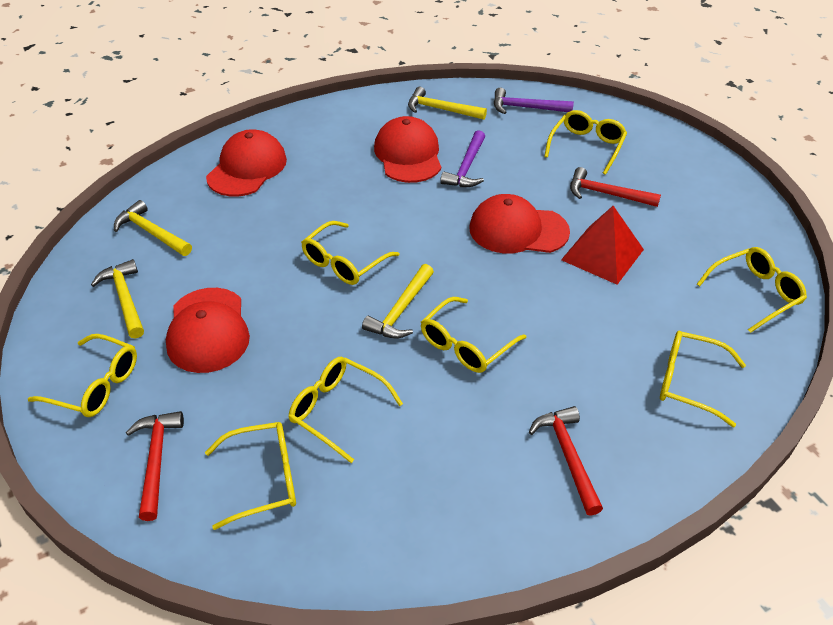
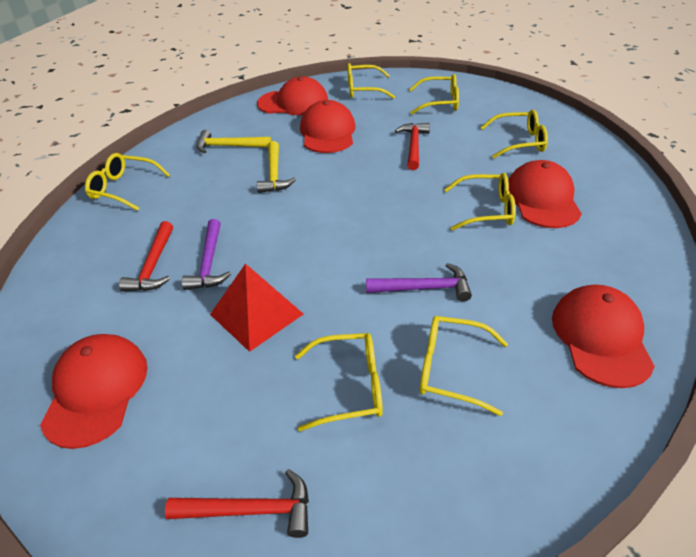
red cap: 4 -> 5
yellow glasses: 8 -> 7
yellow hammer: 4 -> 2

